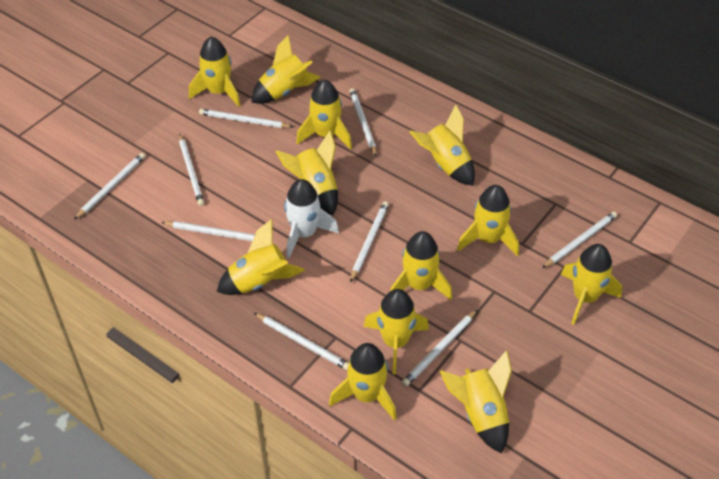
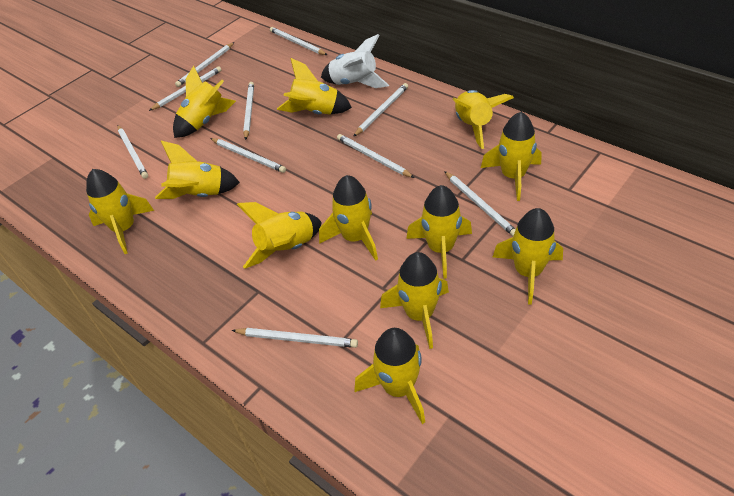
white pencil: 9 -> 10

